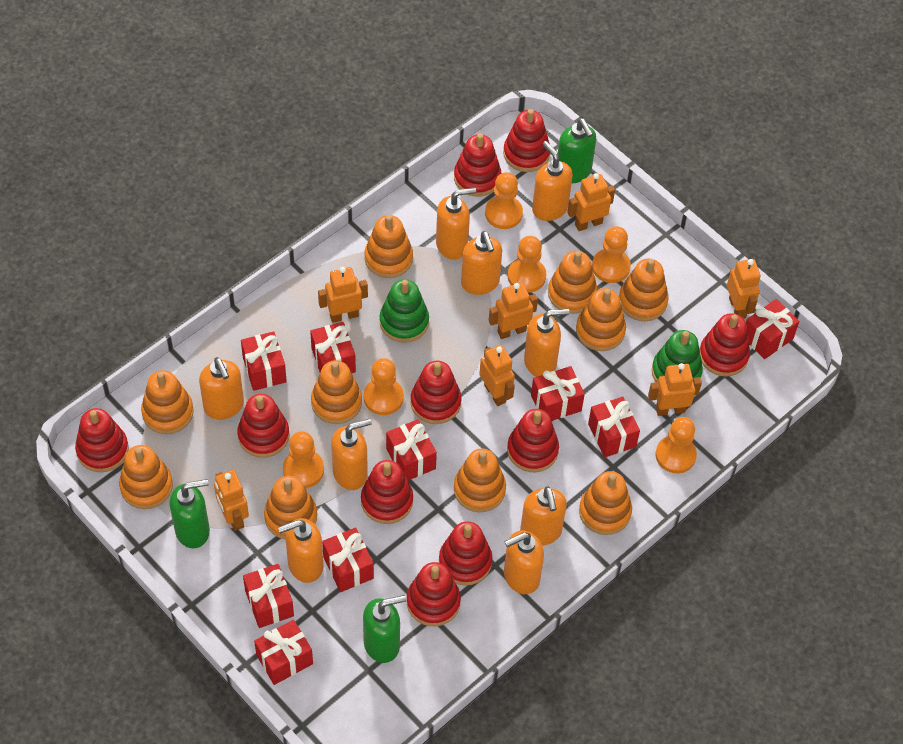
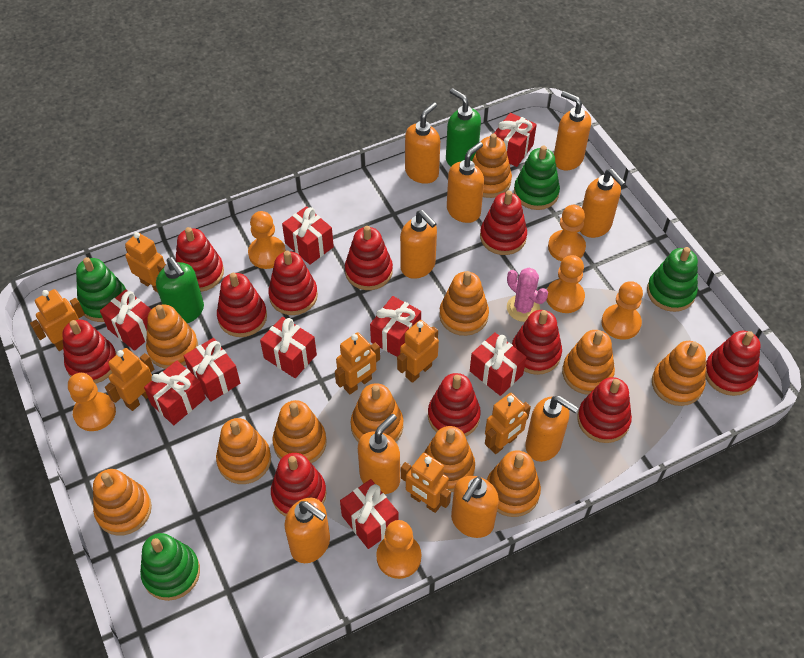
green soap dispenser: 3 -> 2
green stacking toy: 2 -> 4
orange stacking toy: 10 -> 11
pink cactus: 0 -> 1
red stacking toy: 10 -> 11

